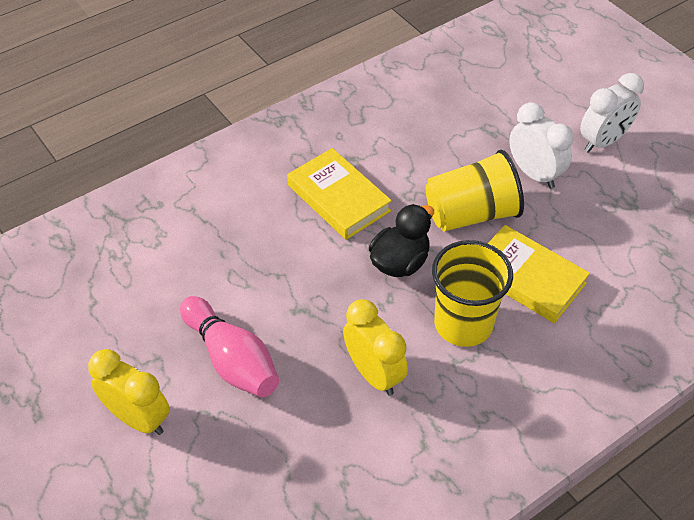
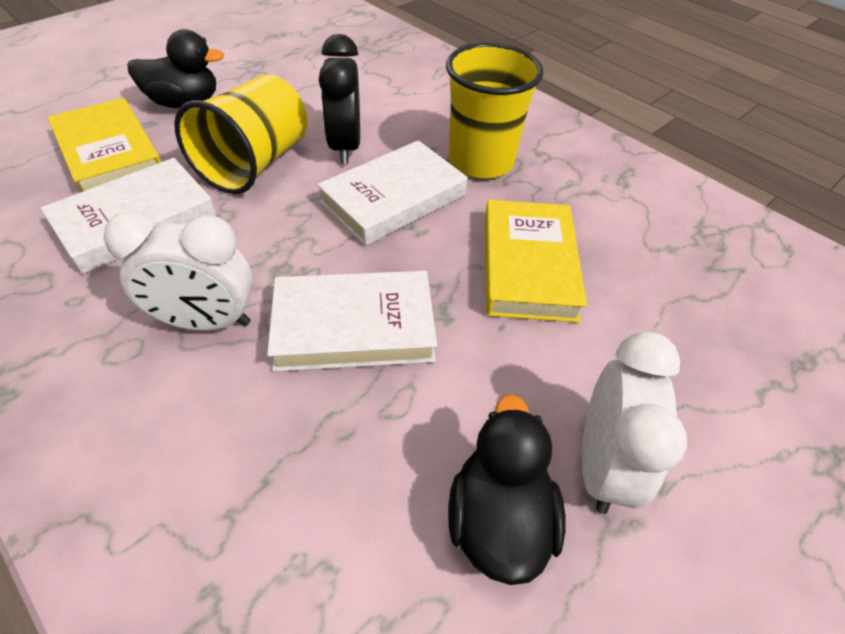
black clock: 0 -> 1
black duck: 1 -> 2
pink bowling pin: 1 -> 0
white book: 0 -> 3
yellow clock: 2 -> 0

